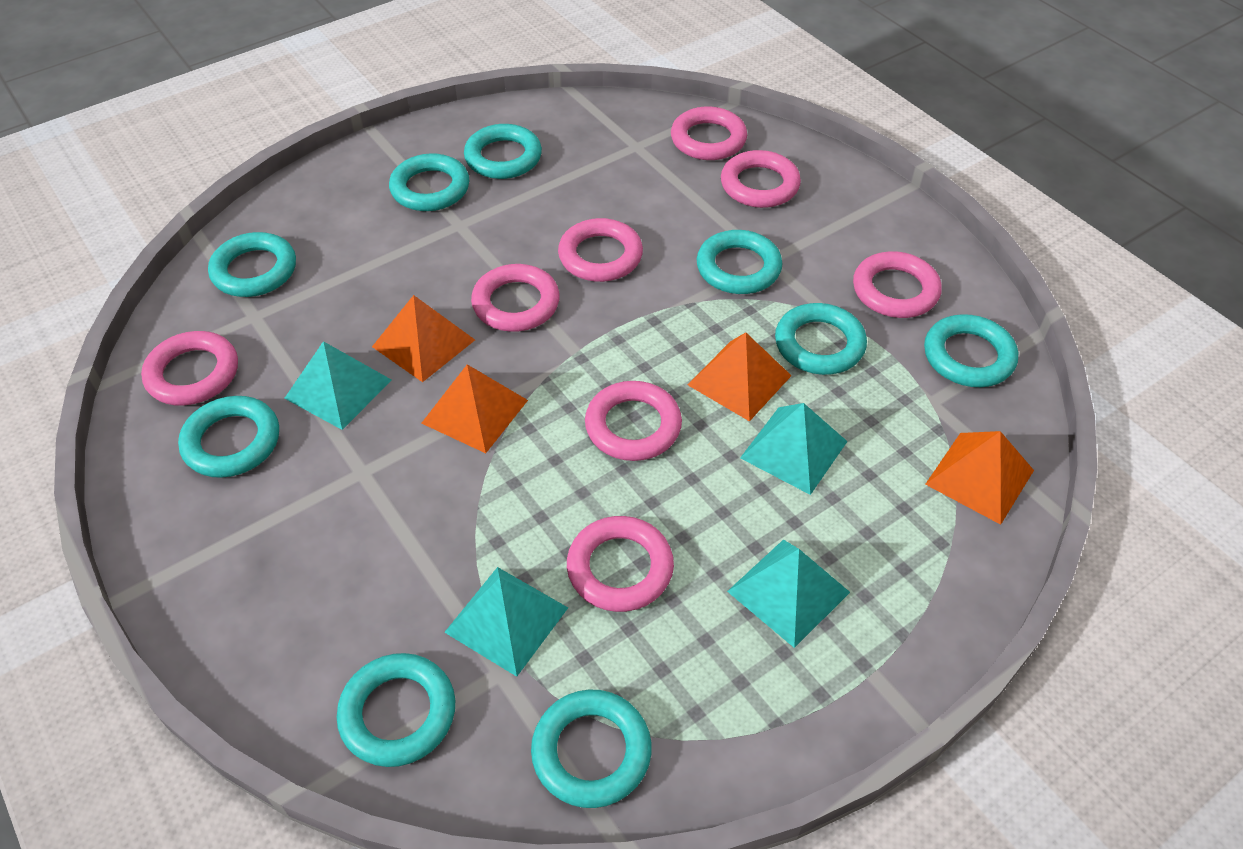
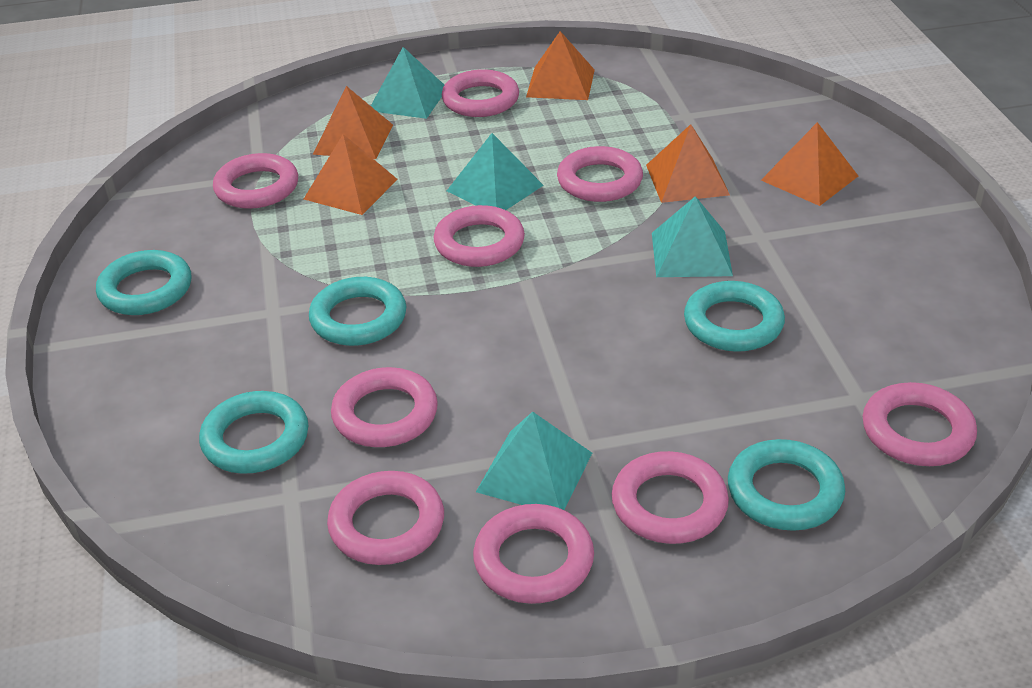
orange pyramid: 4 -> 5
pink ring: 8 -> 9
turquoise ring: 9 -> 5

